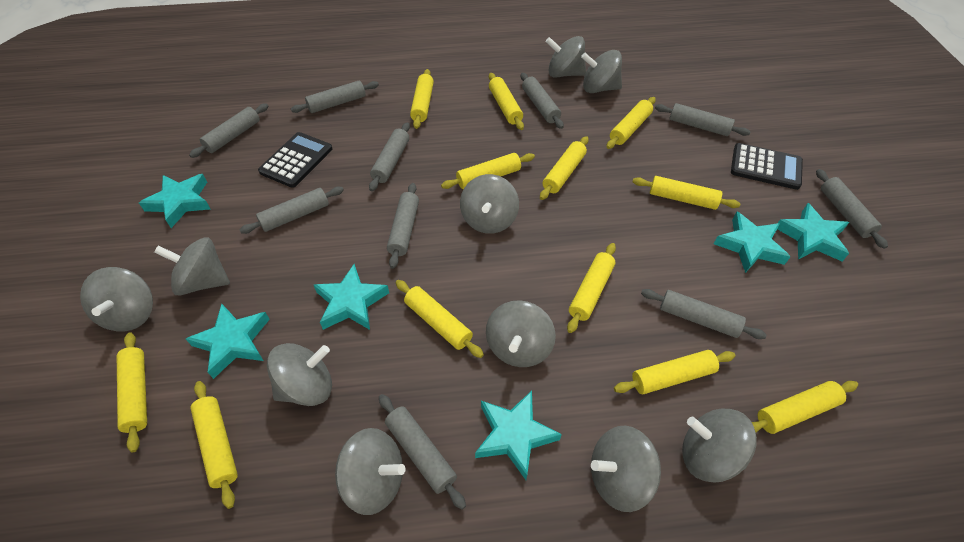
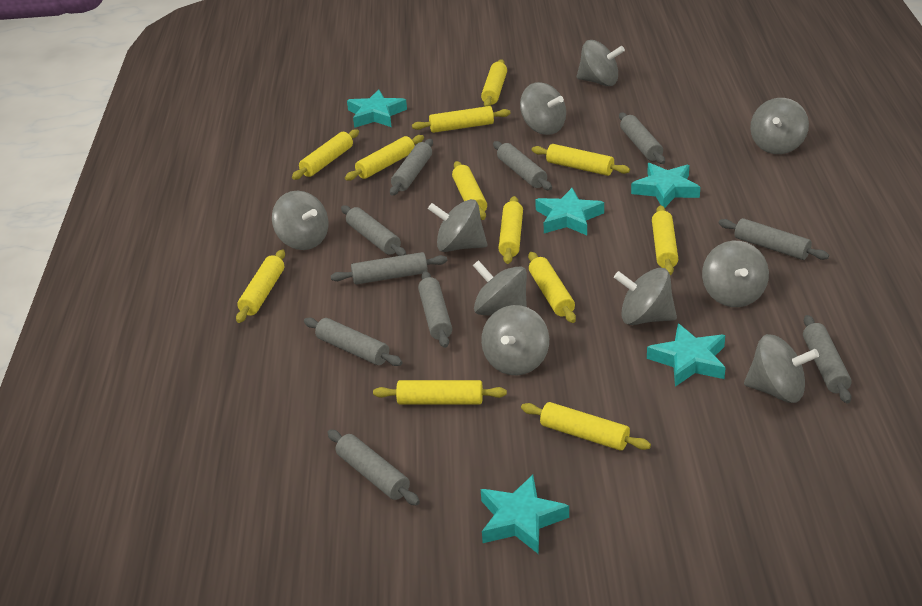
black calculator: 2 -> 0
turquoise star: 6 -> 5

